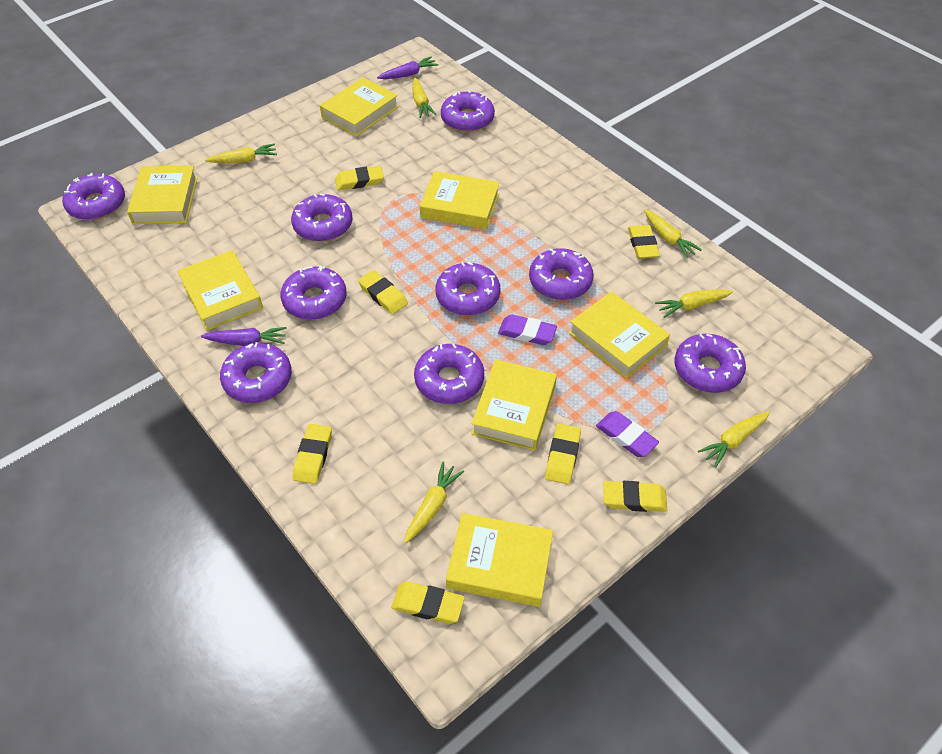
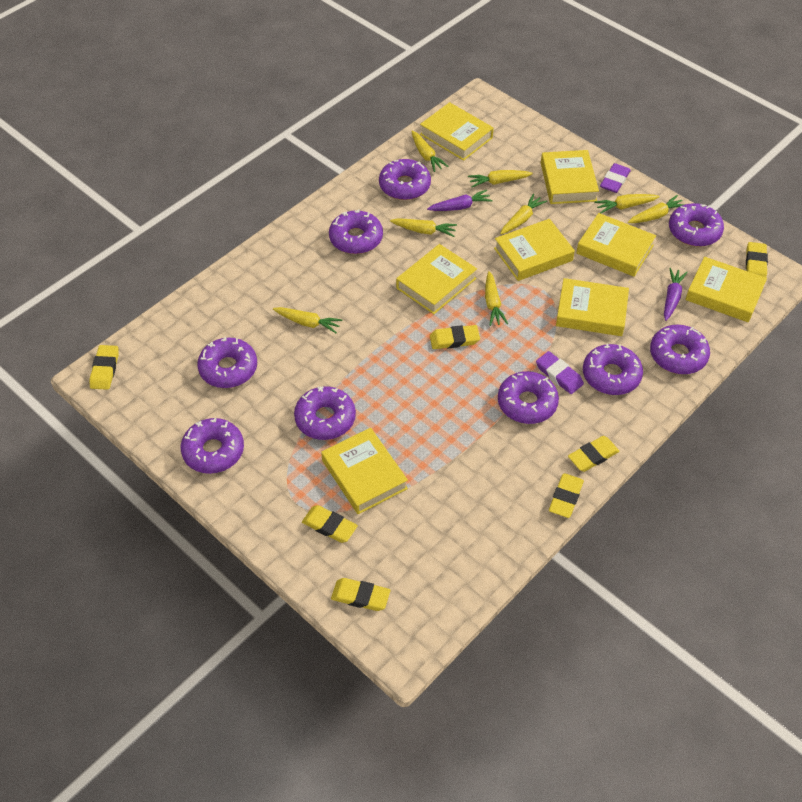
yellow book: 7 -> 8
yellow carrot: 6 -> 8

